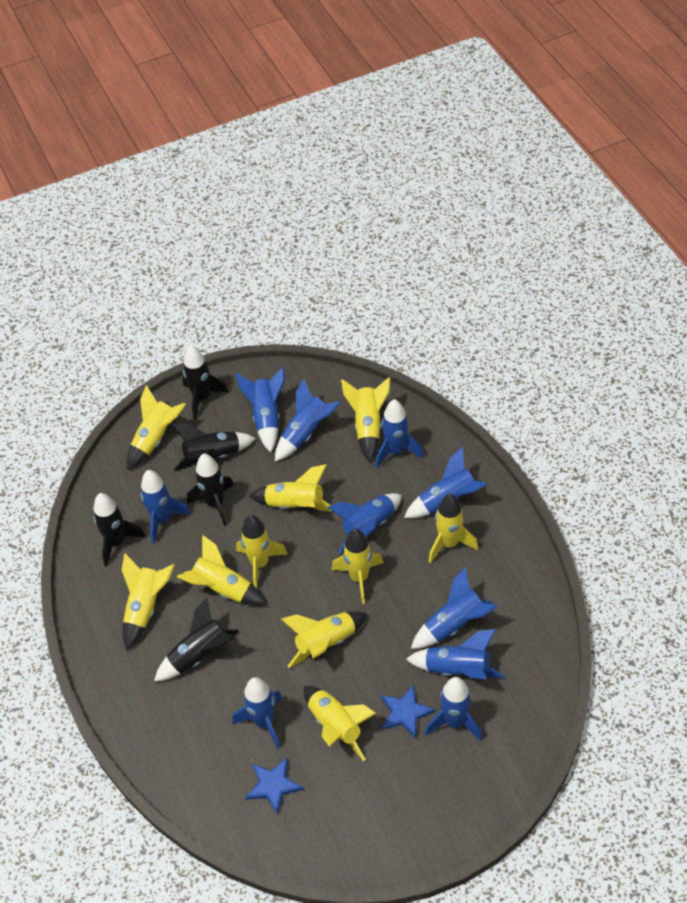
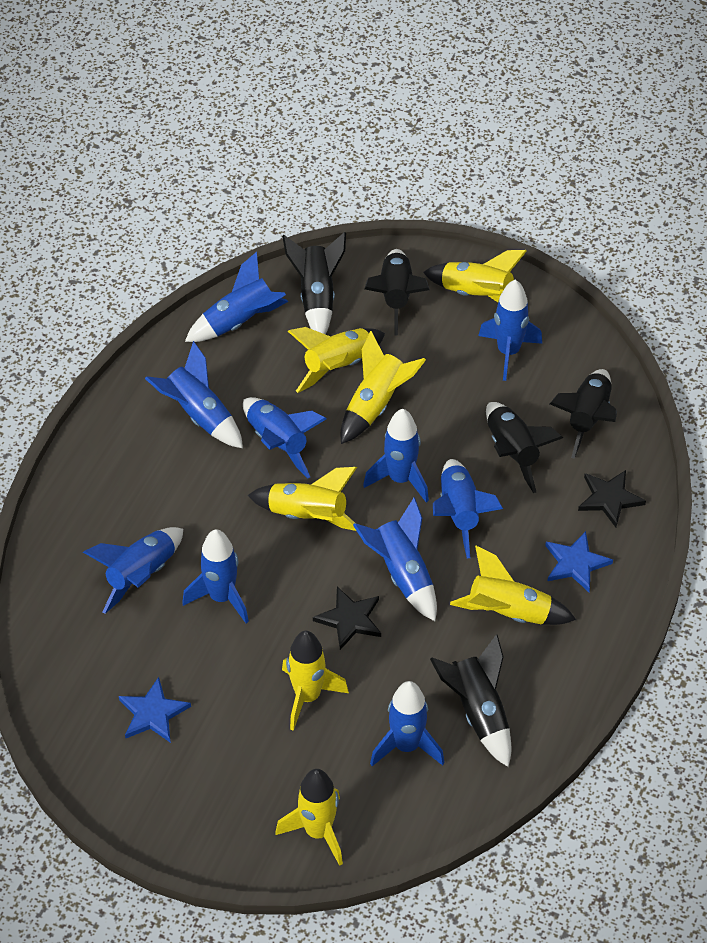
black star: 0 -> 2
yellow rocket: 10 -> 7

